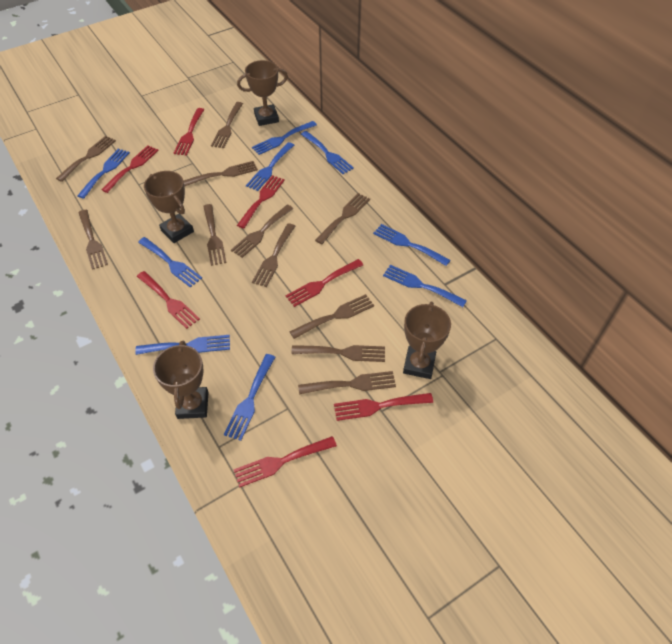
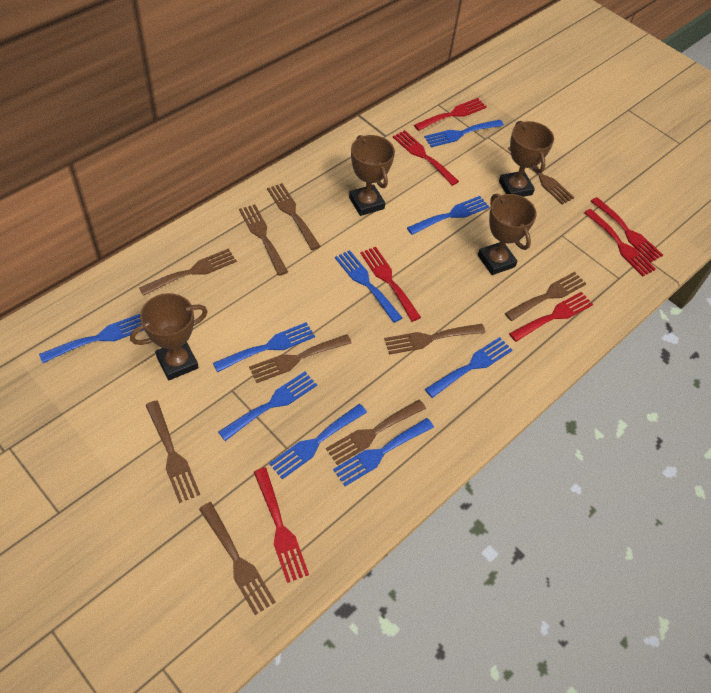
brown fork: 11 -> 10

